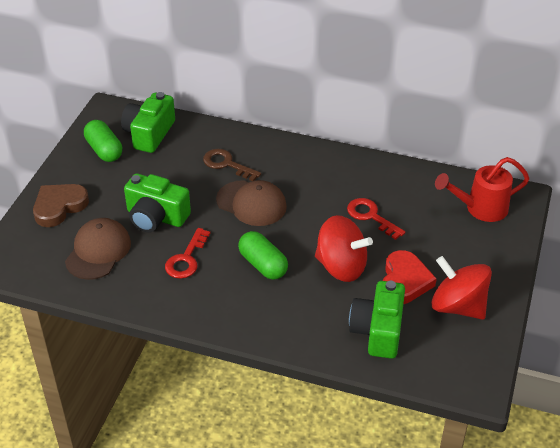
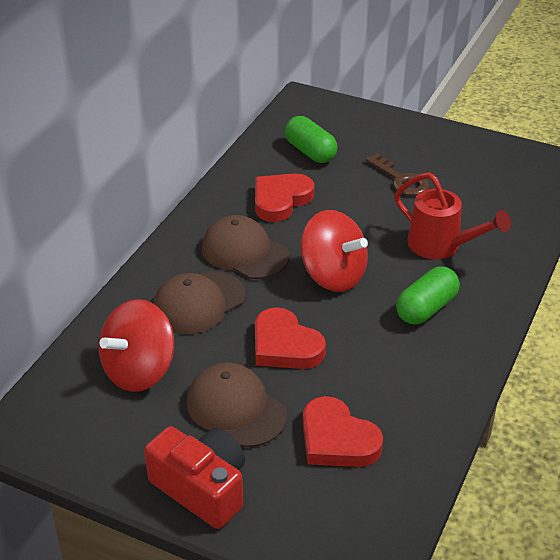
brown cap: 2 -> 3
brown heart: 1 -> 0
green camera: 3 -> 0
red camera: 0 -> 1
red heart: 1 -> 3
red key: 2 -> 0

